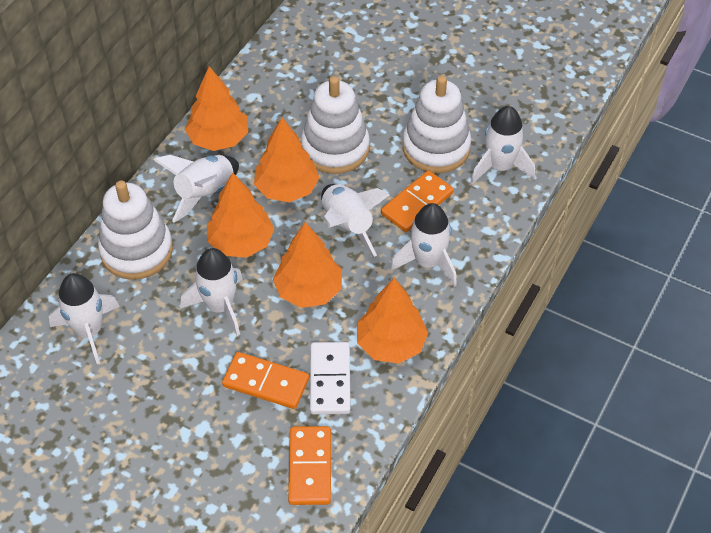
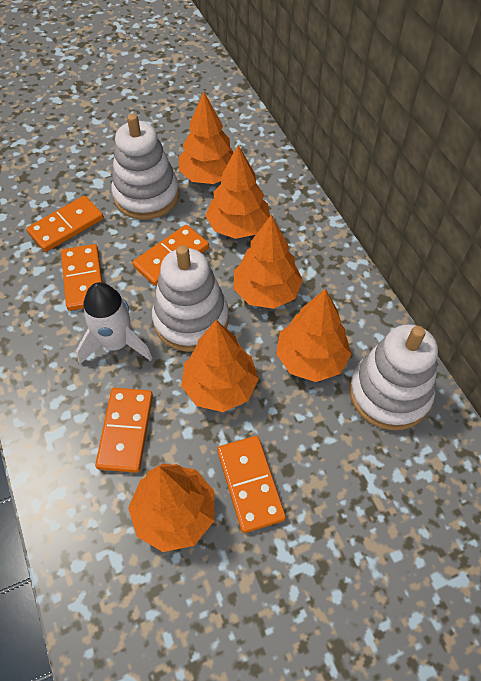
orange domino: 3 -> 5
orange tree: 5 -> 6
white domino: 1 -> 0
white rocket: 6 -> 1

